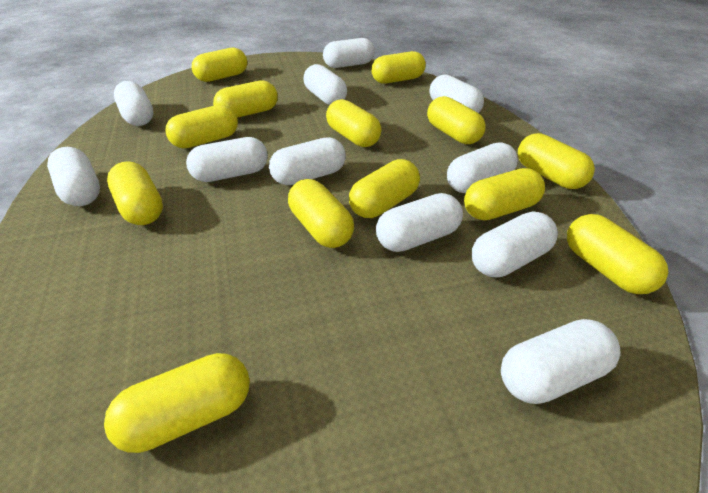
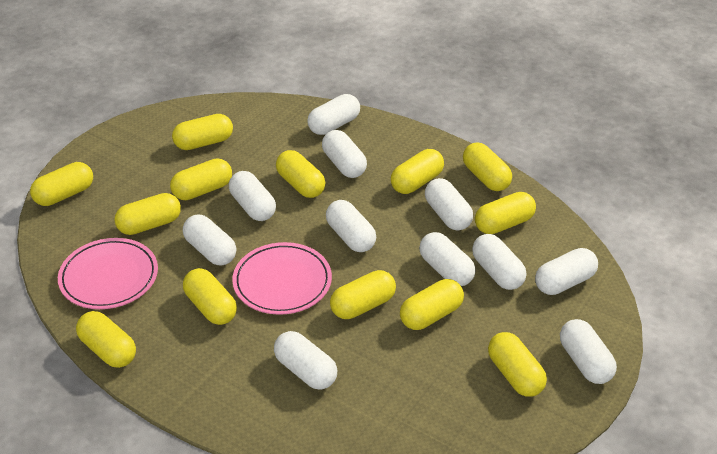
pink plate: 0 -> 2

